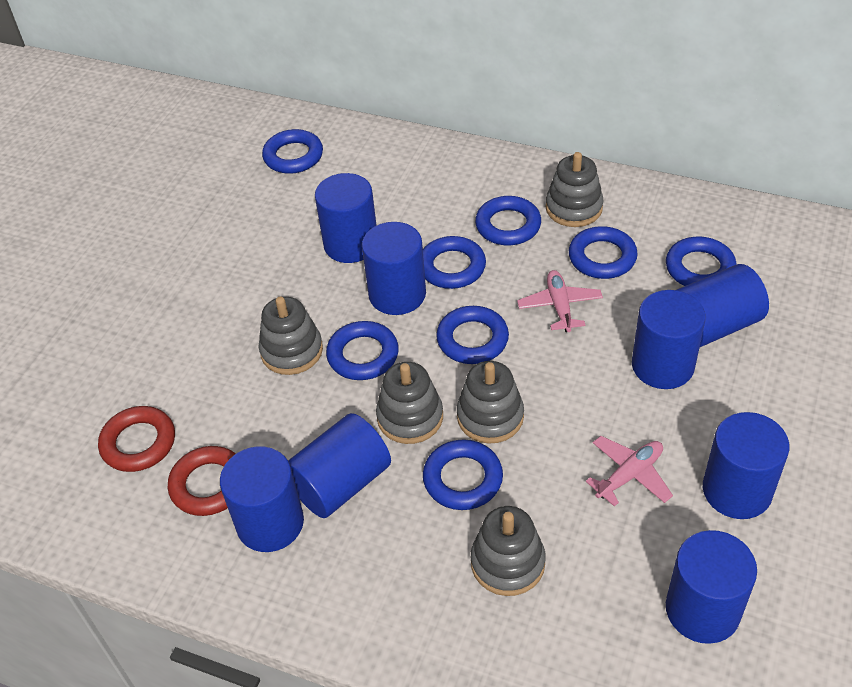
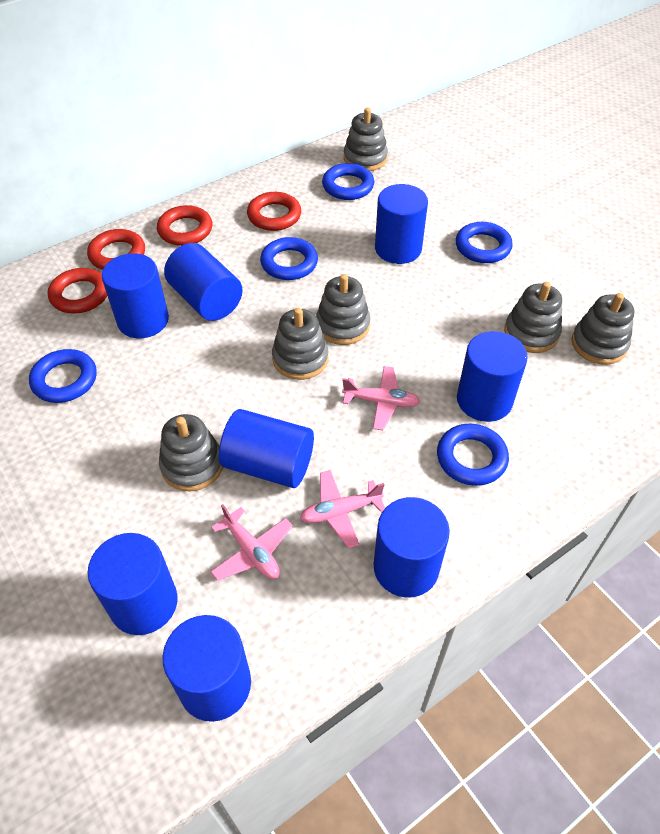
blue ring: 8 -> 5
grey stacking toy: 5 -> 6
pink plane: 2 -> 3
red ring: 2 -> 4

